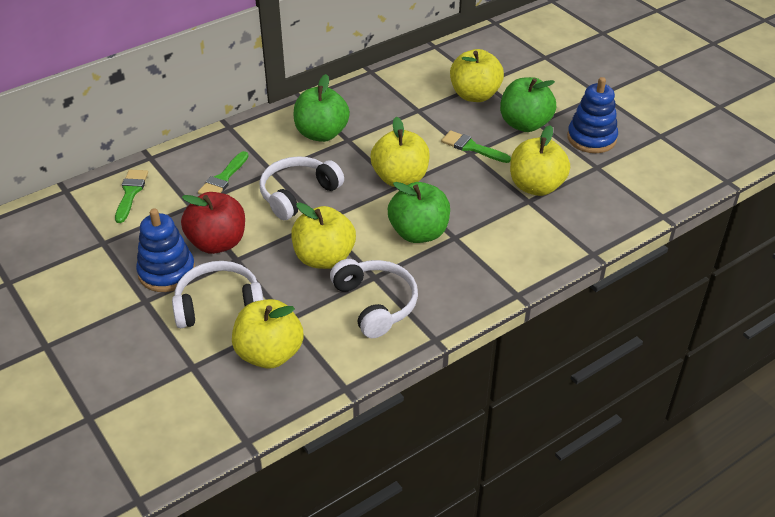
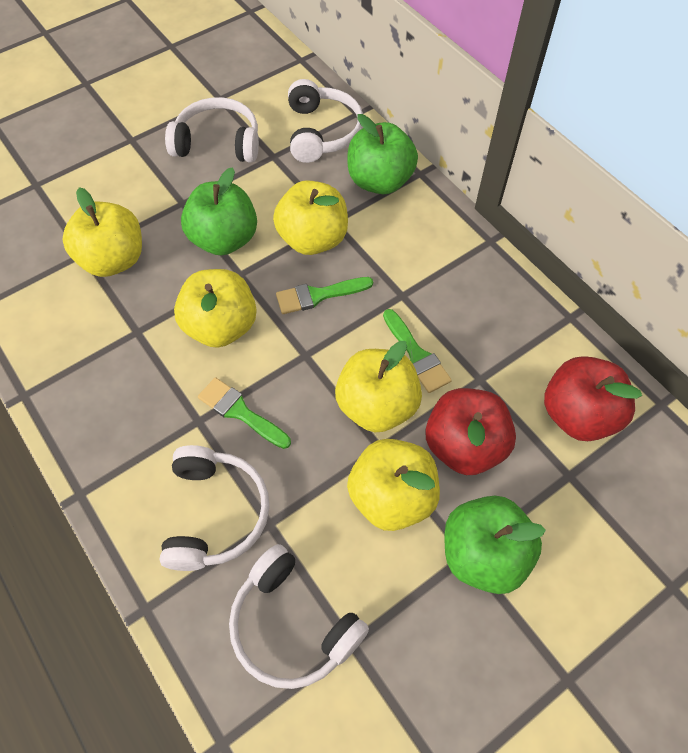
blue stacking toy: 2 -> 0
red apple: 1 -> 2
white headphones: 3 -> 4

